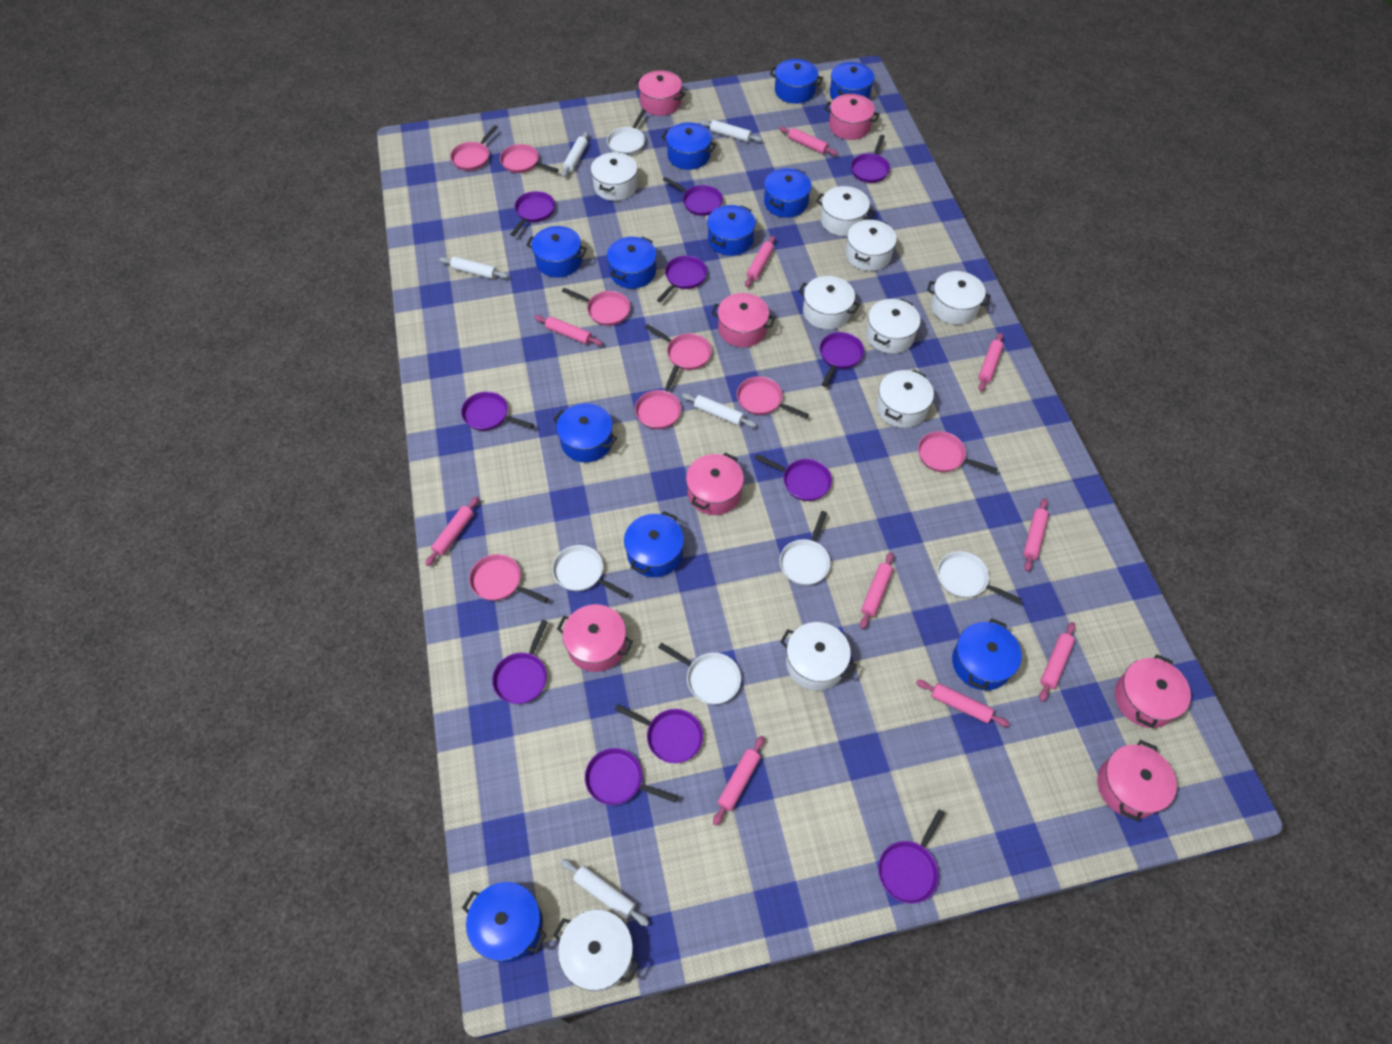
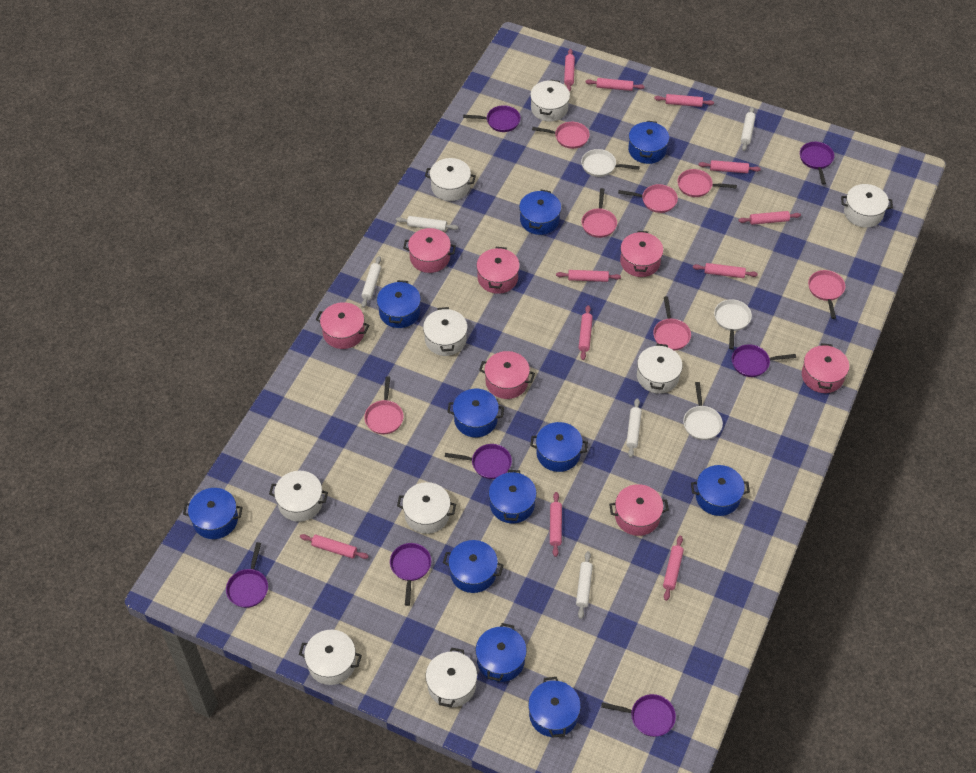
pink pan: 8 -> 7
pink rolling pin: 10 -> 11
purple pan: 11 -> 7
white pan: 5 -> 3

